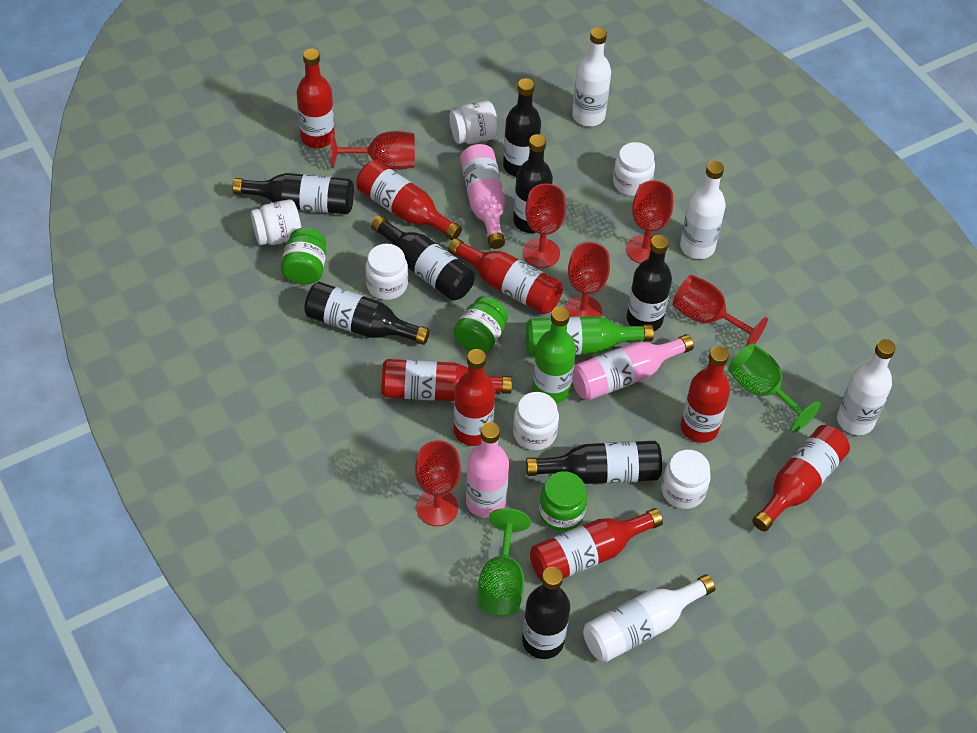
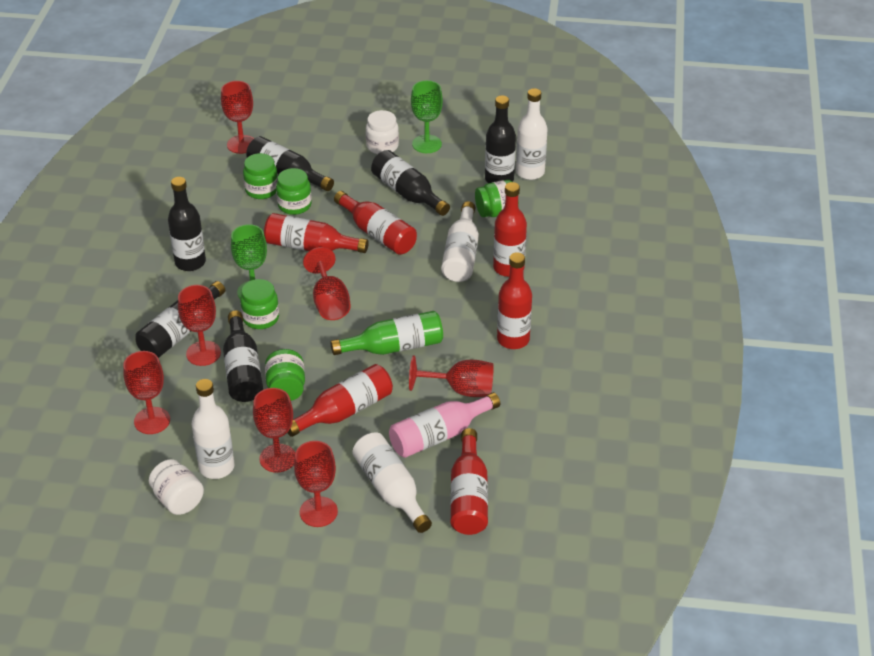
black bottle: 8 -> 6
green bottle: 2 -> 1
green jar: 3 -> 5
pink bottle: 3 -> 1
red bottle: 8 -> 6
red goblet: 6 -> 7
white jar: 6 -> 2

